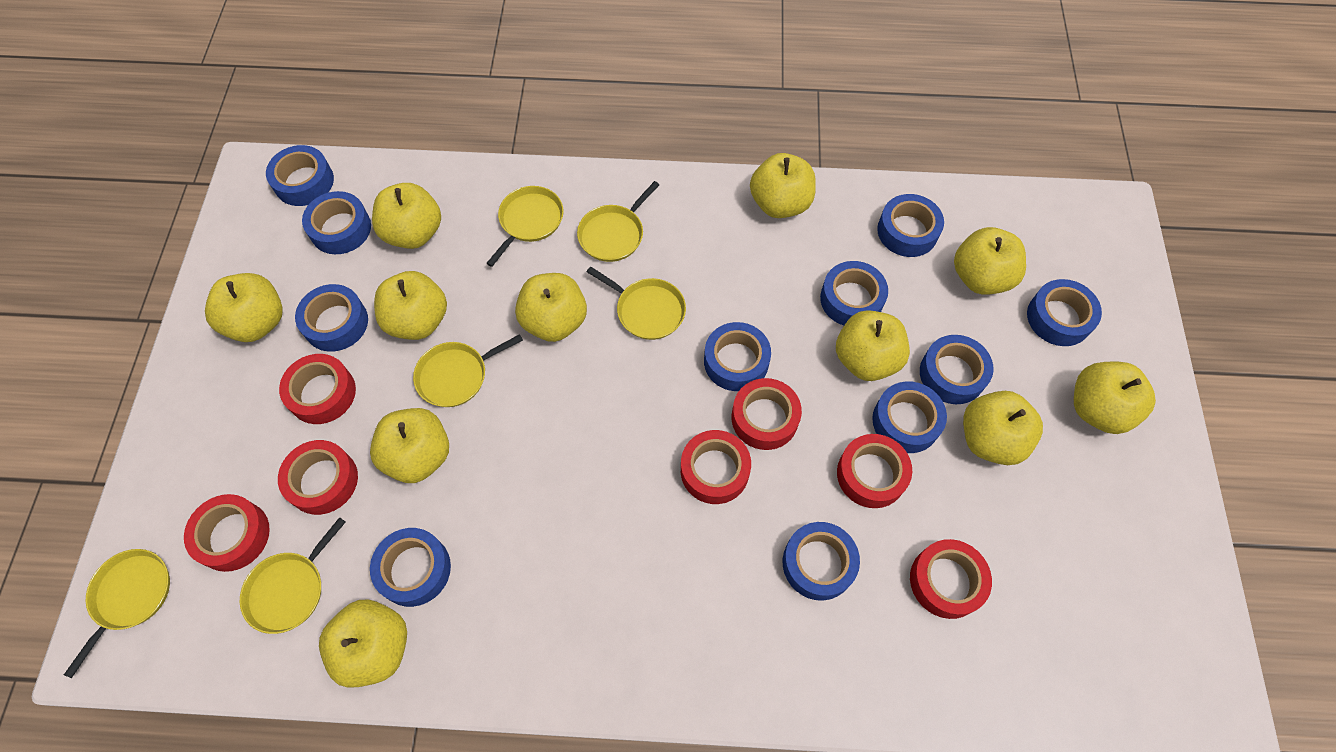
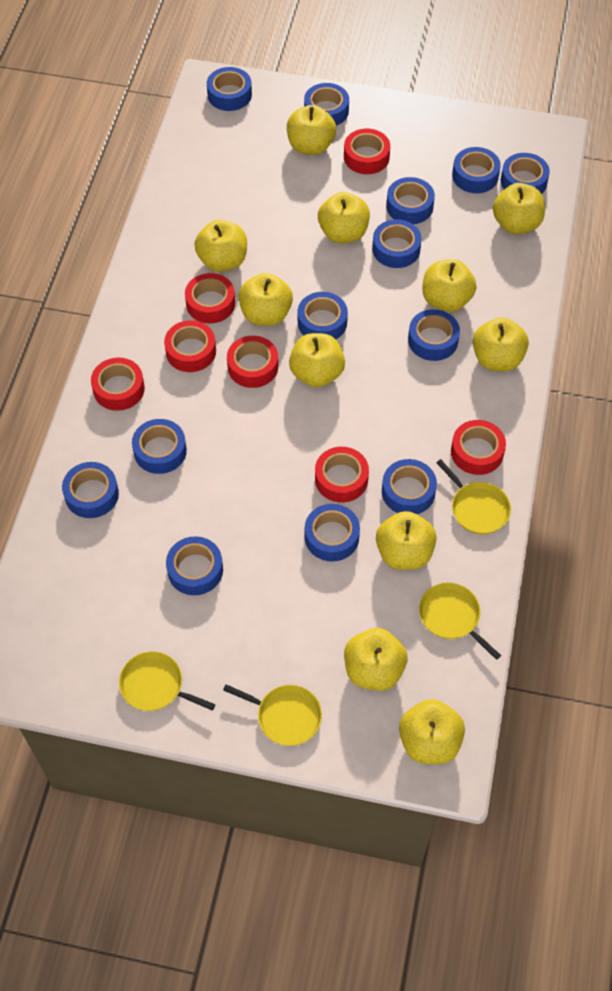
blue tape: 11 -> 13
yellow pan: 6 -> 4

